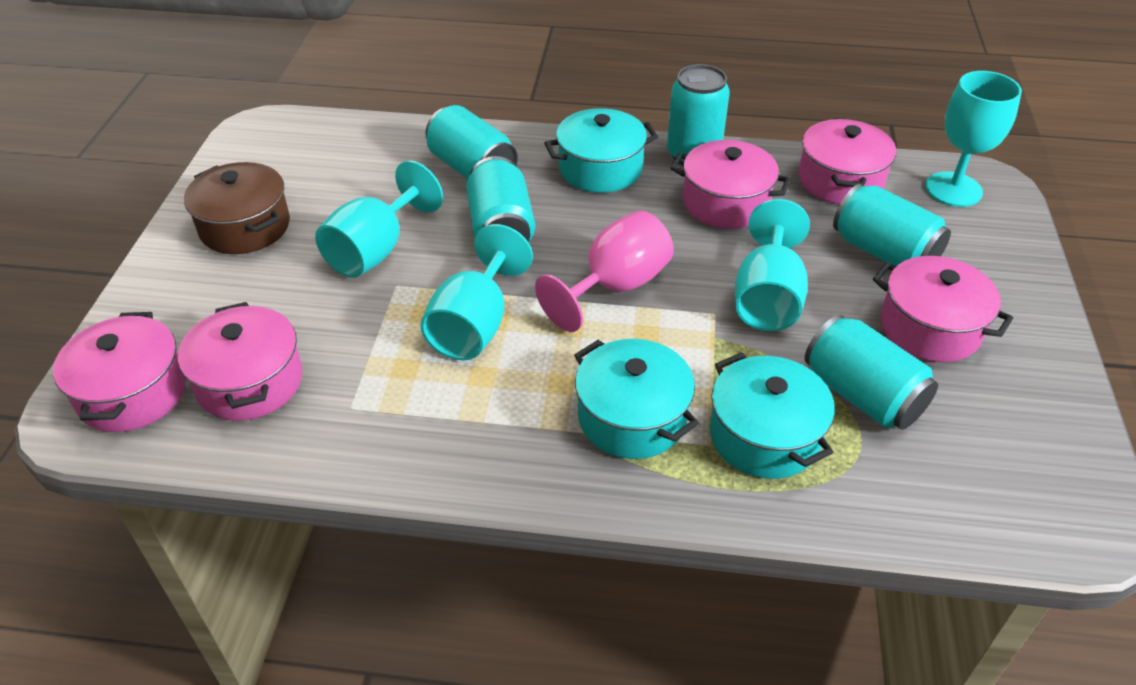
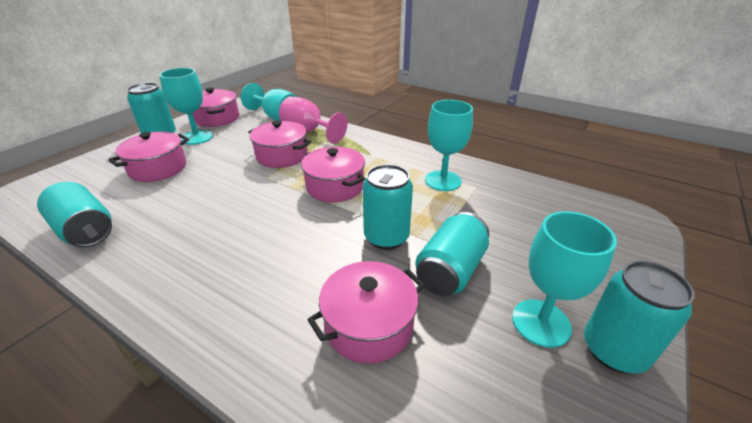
brown pot: 1 -> 0
turquoise pot: 3 -> 0

